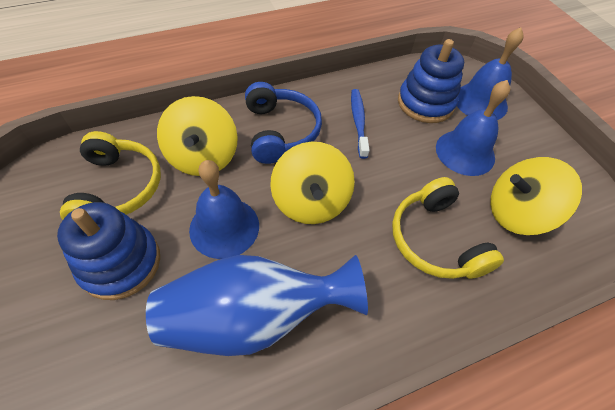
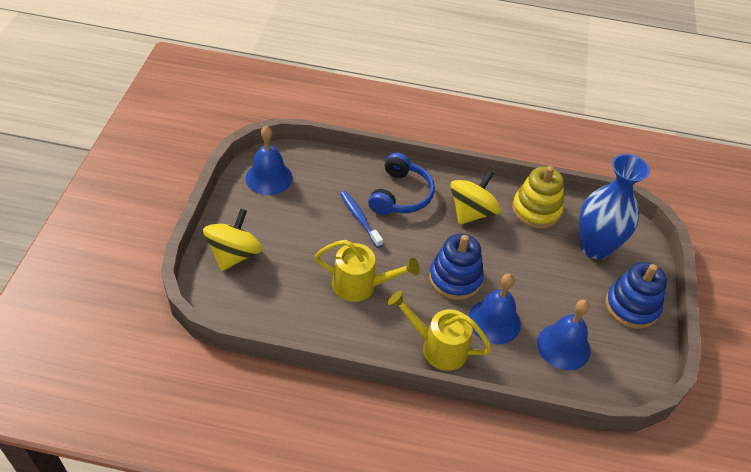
yellow headphones: 2 -> 0
yellow spinning top: 3 -> 2
yellow stacking toy: 0 -> 1
yellow watering can: 0 -> 2

